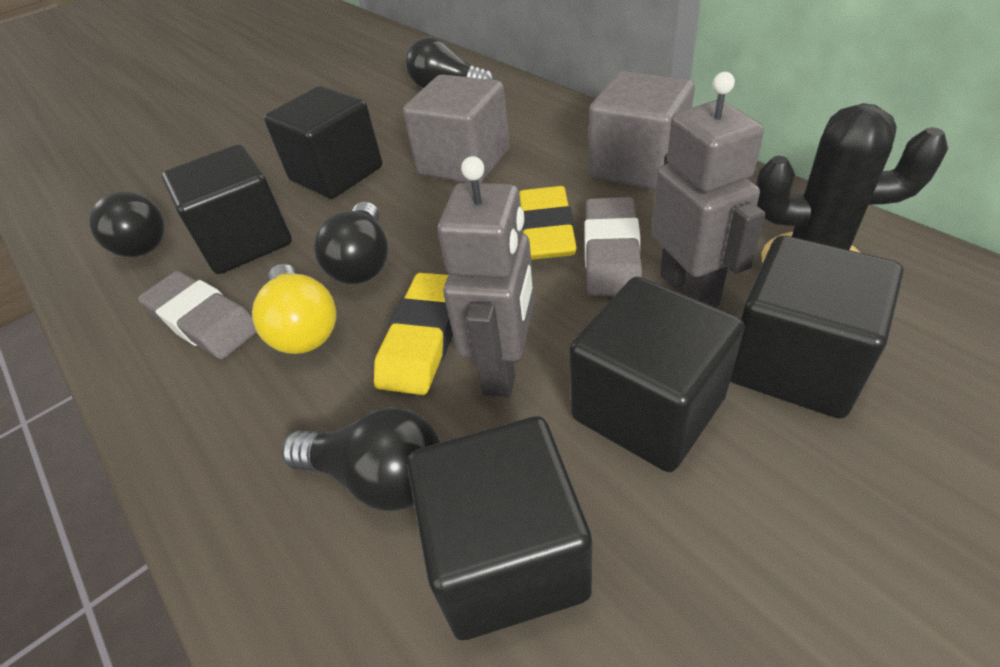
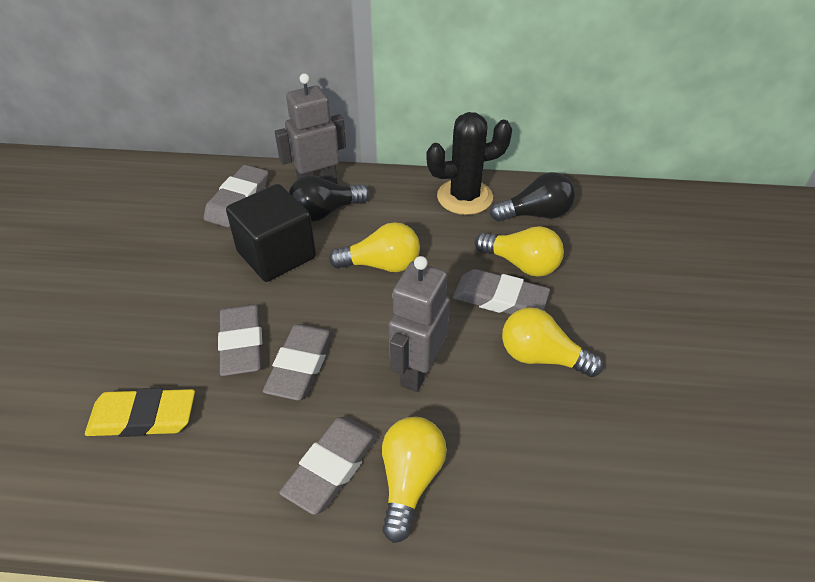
black cube: 5 -> 1
black light bulb: 4 -> 2
grey cube: 2 -> 0
grey eraser: 2 -> 5
yellow eraser: 2 -> 1
yellow light bulb: 1 -> 4

